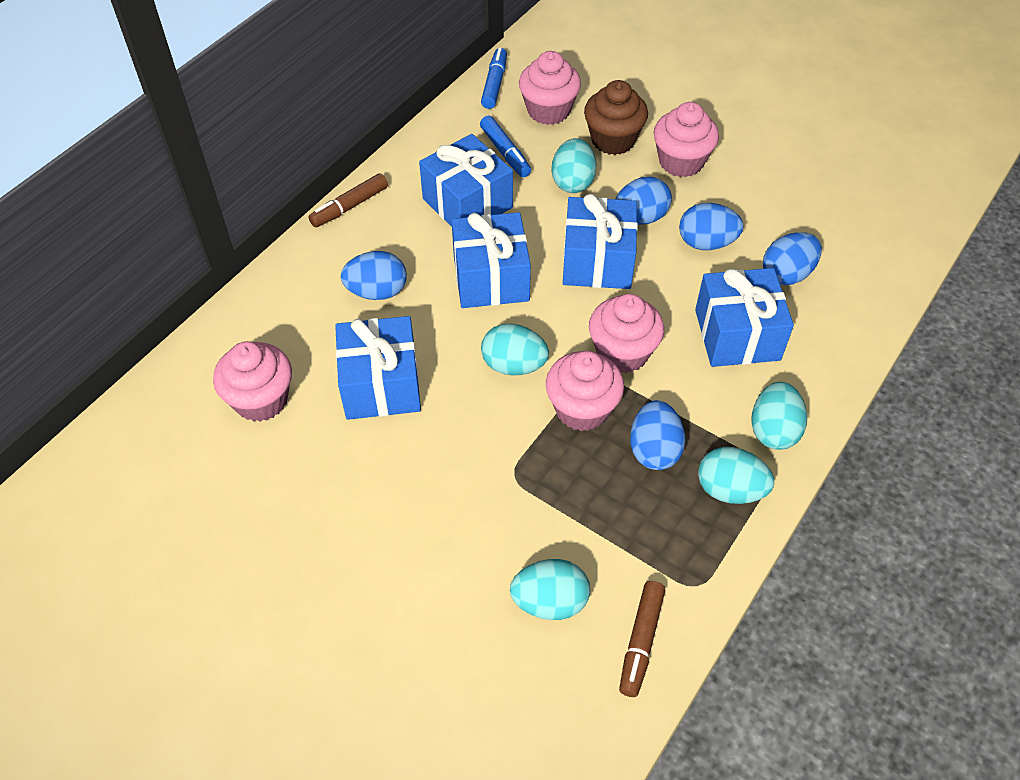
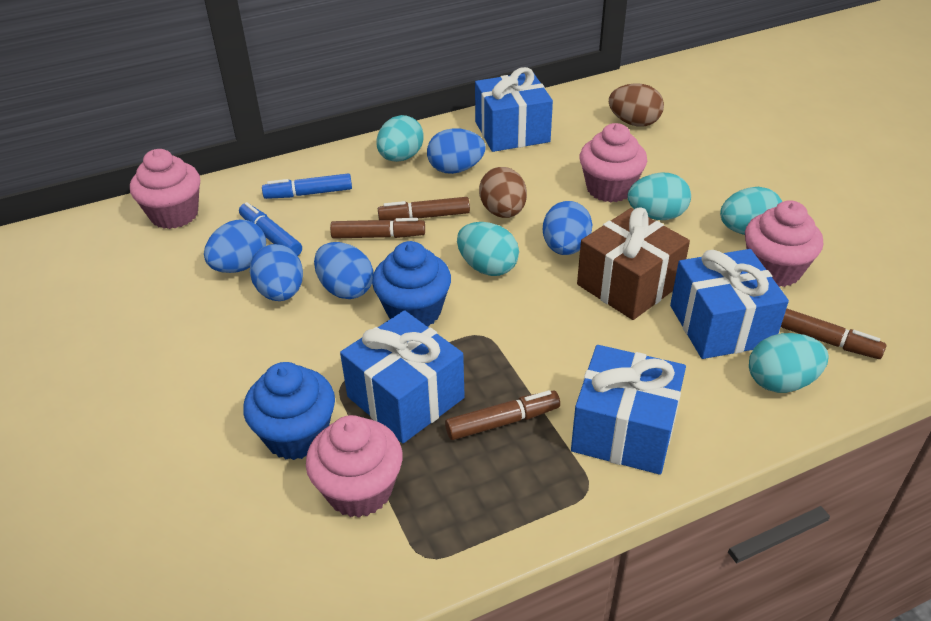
blue cupcake: 0 -> 2
blue gift: 5 -> 4
brown cupcake: 1 -> 0
brown egg: 0 -> 2
brown gift: 0 -> 1
brown marker: 2 -> 4
pink cupcake: 5 -> 4

